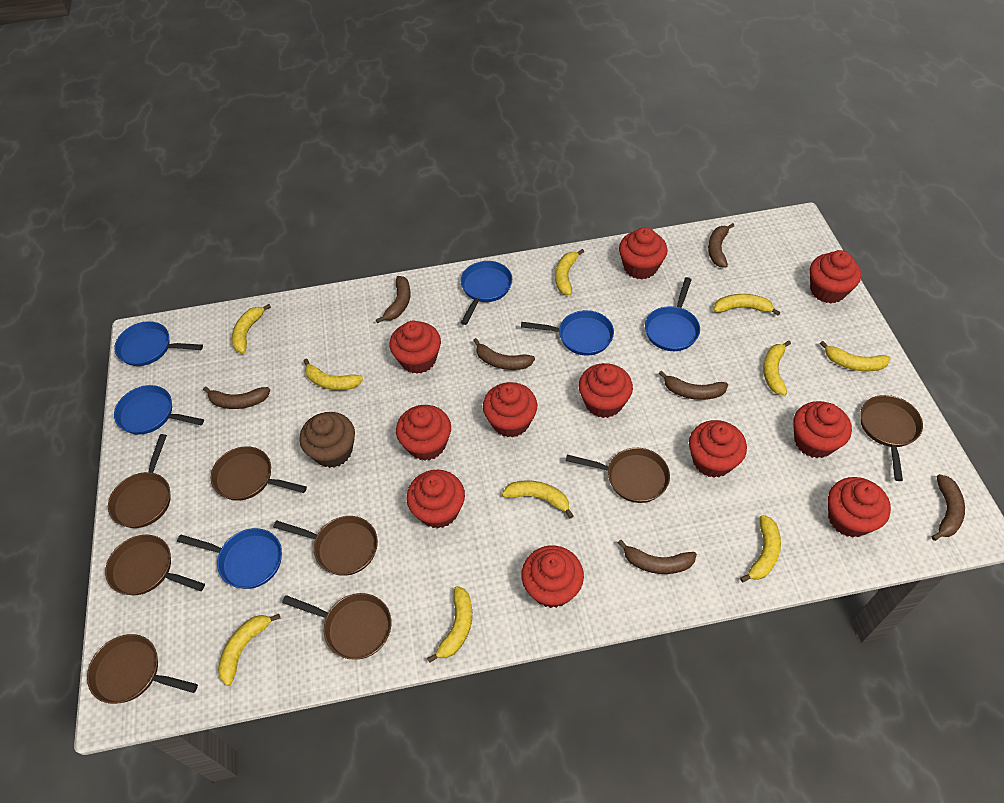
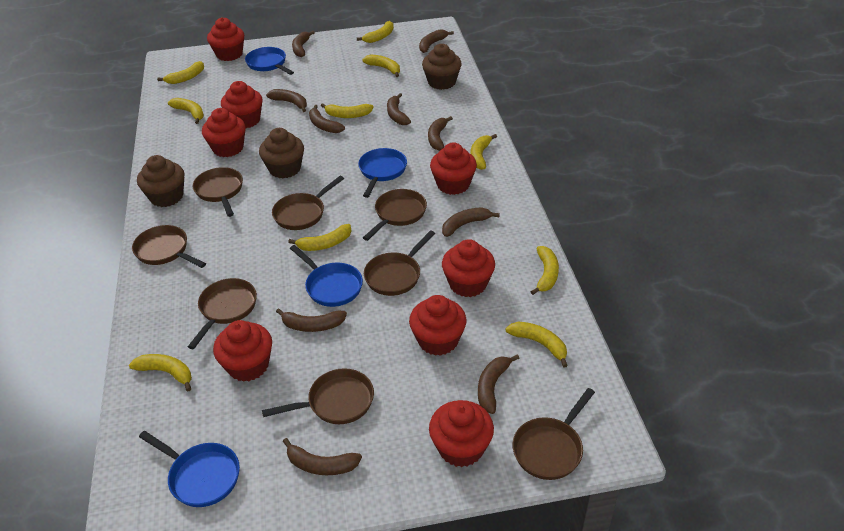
blue pan: 6 -> 4
brown banana: 7 -> 10
brown cupcake: 1 -> 3
red cupcake: 11 -> 8

